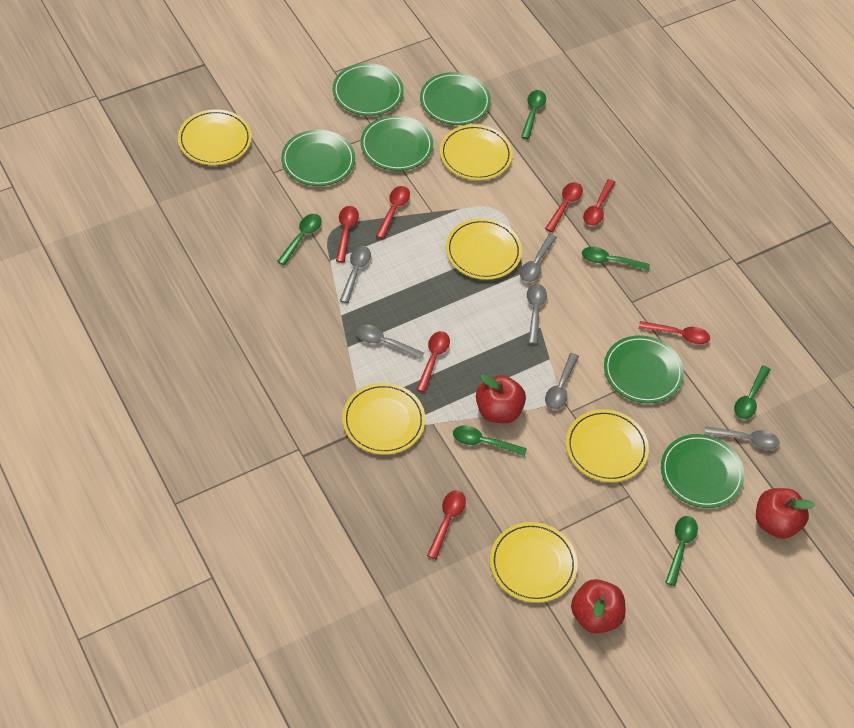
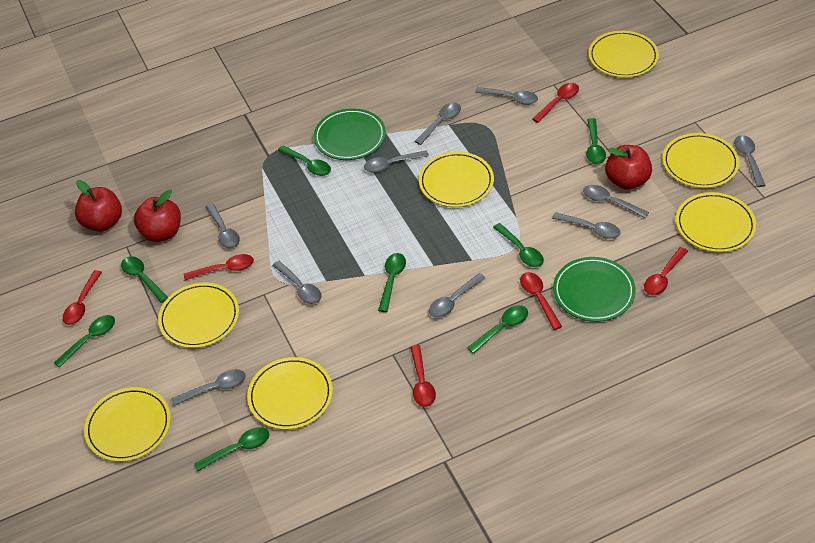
green plate: 6 -> 2
green spoon: 6 -> 8
grey spoon: 6 -> 10
red spoon: 7 -> 6
yellow plate: 6 -> 7

